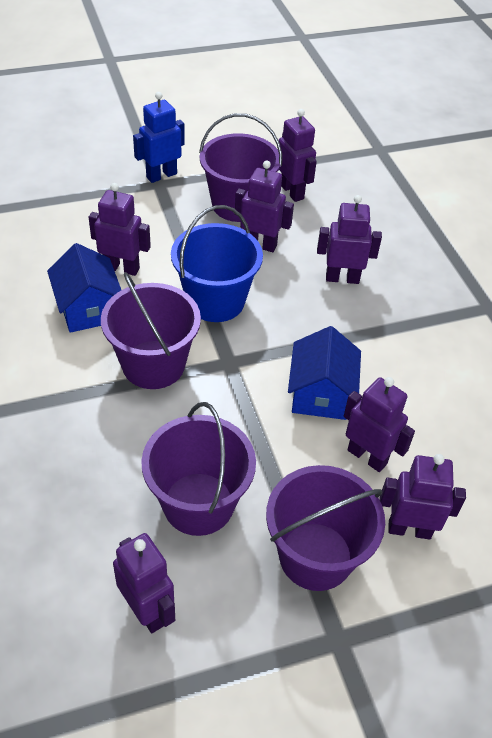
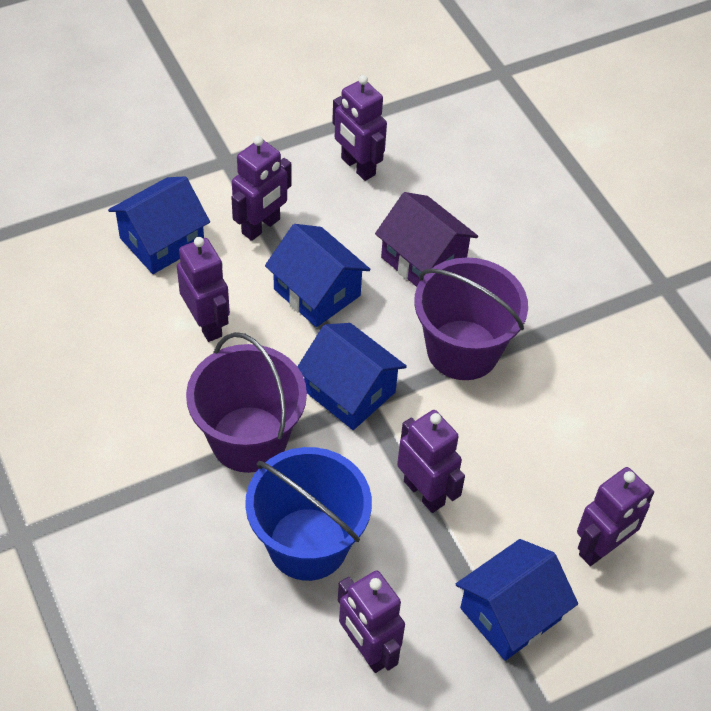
blue house: 2 -> 4
blue robot: 1 -> 0
purple bucket: 4 -> 2
purple house: 0 -> 1
purple robot: 7 -> 6

